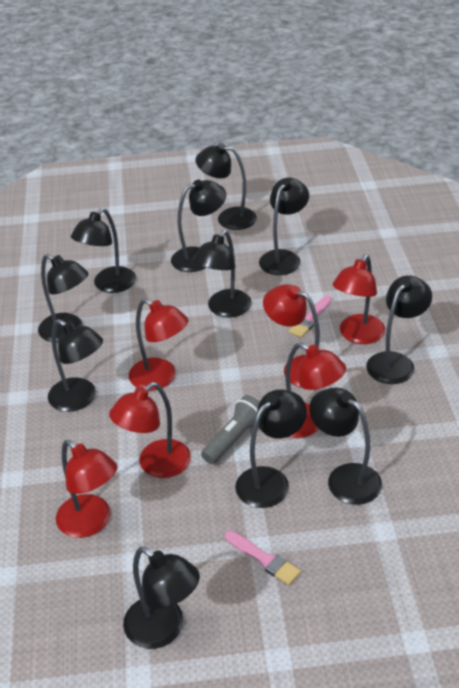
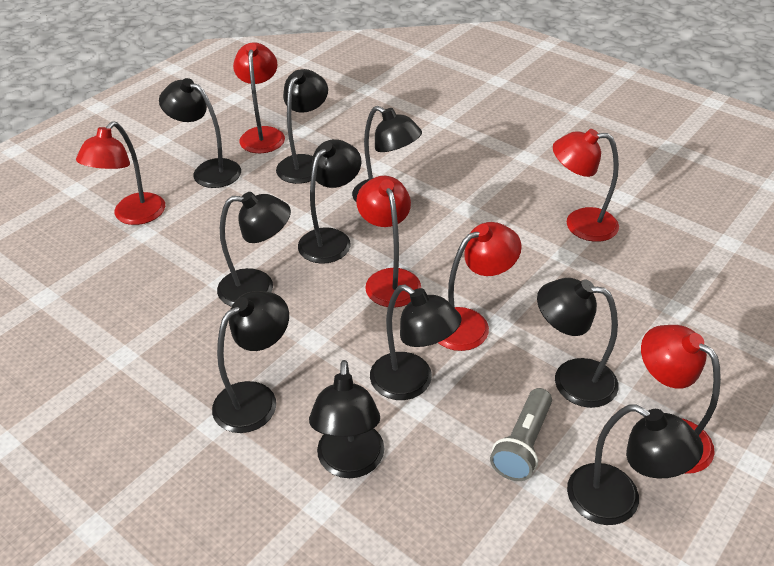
black lamp: 11 -> 10
pink brush: 2 -> 0

